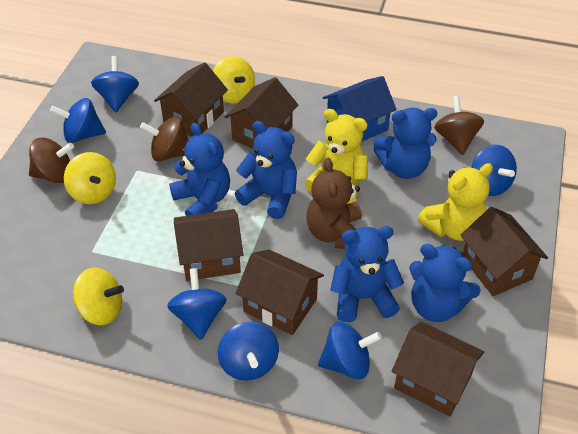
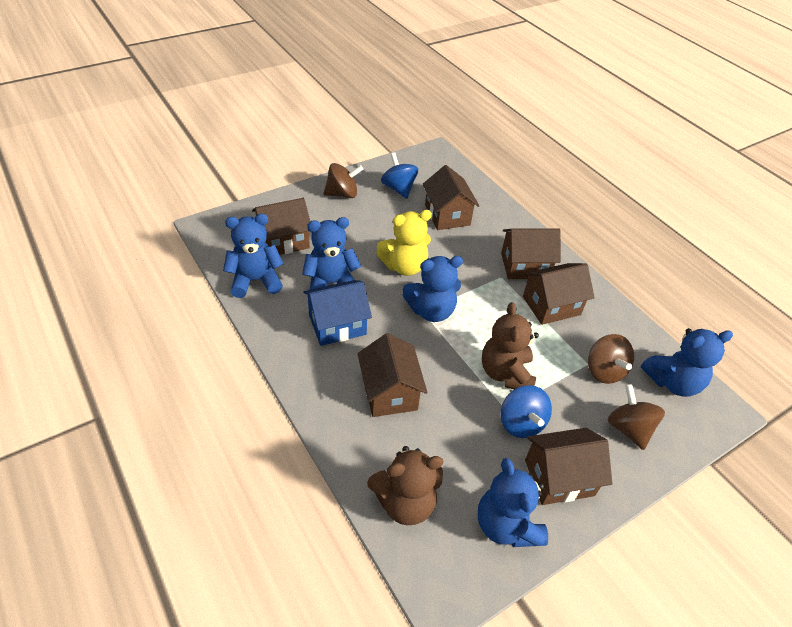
blue spinning top: 6 -> 2
brown teddy bear: 1 -> 2
yellow spinning top: 3 -> 0
yellow teddy bear: 2 -> 1

